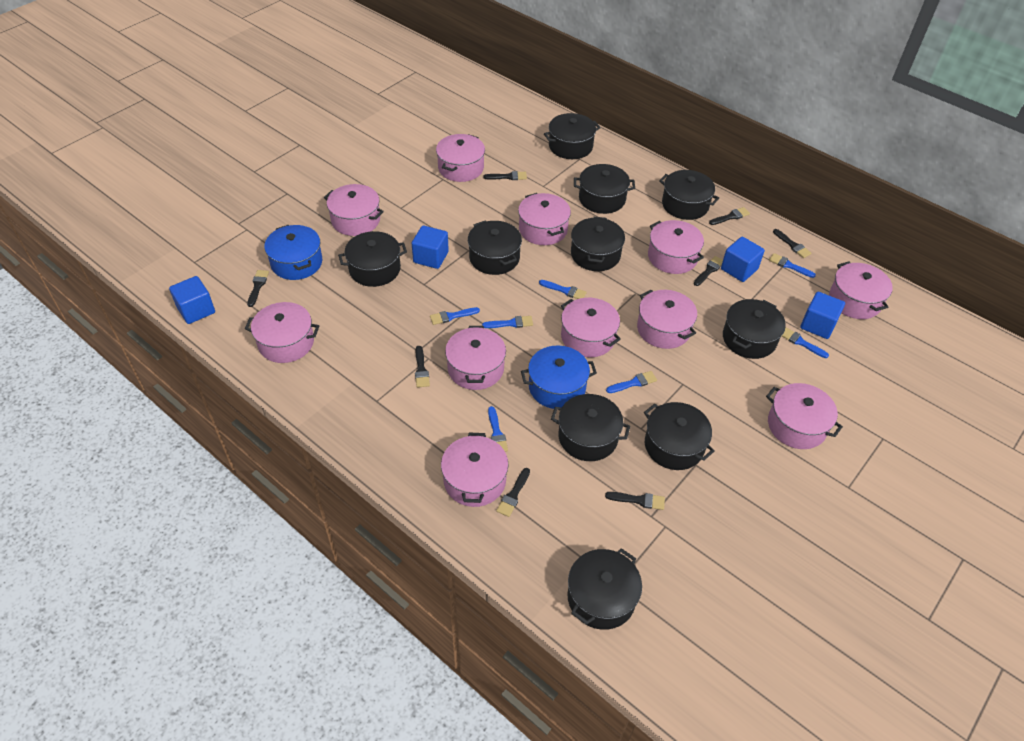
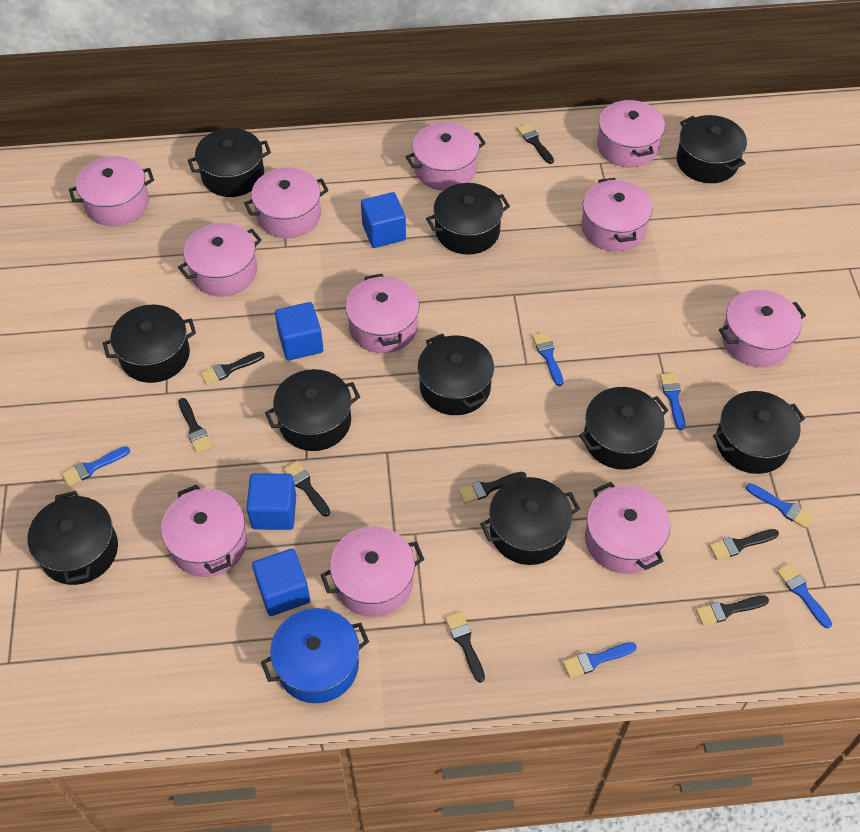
blue brush: 7 -> 6
blue pot: 2 -> 1

